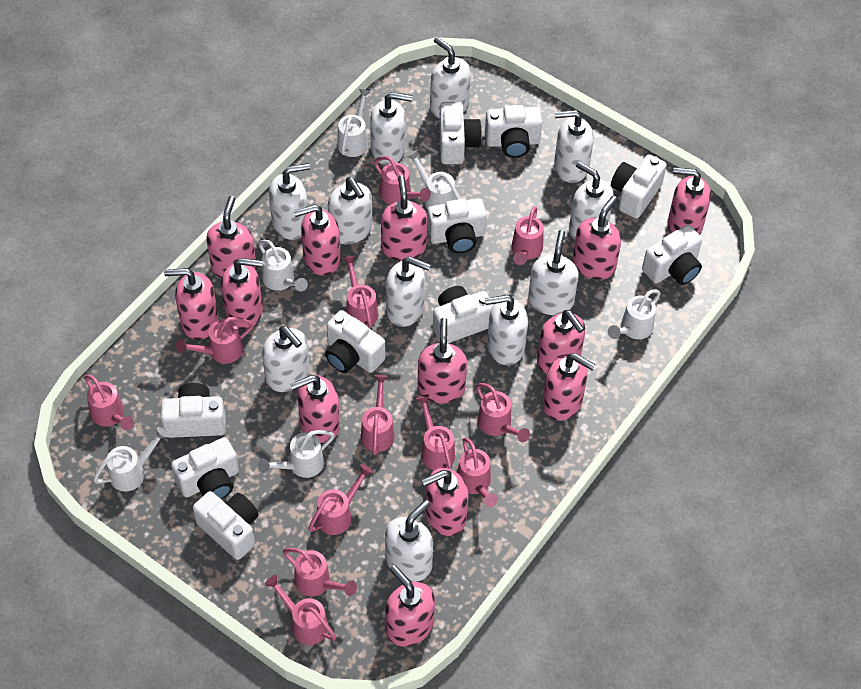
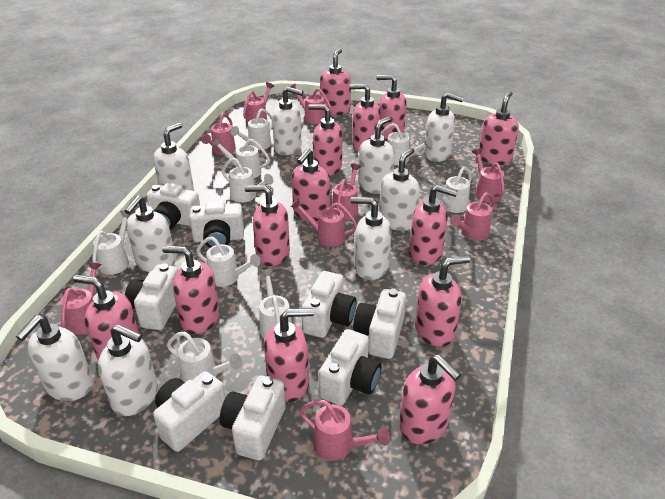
pink watering can: 12 -> 9
white camera: 10 -> 8
white soap dispenser: 11 -> 9
white watering can: 6 -> 9

